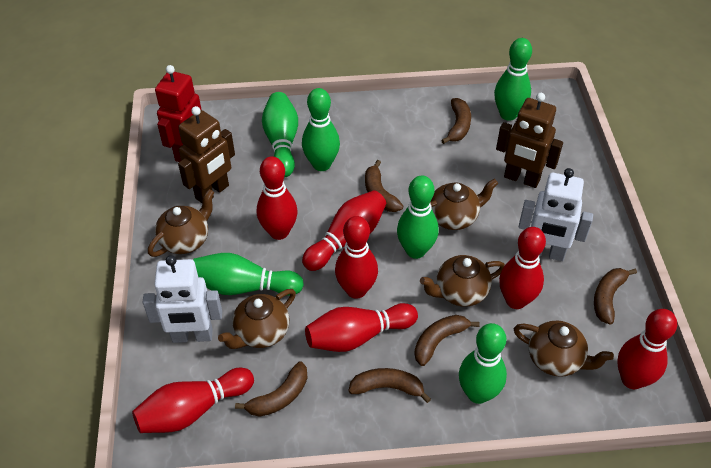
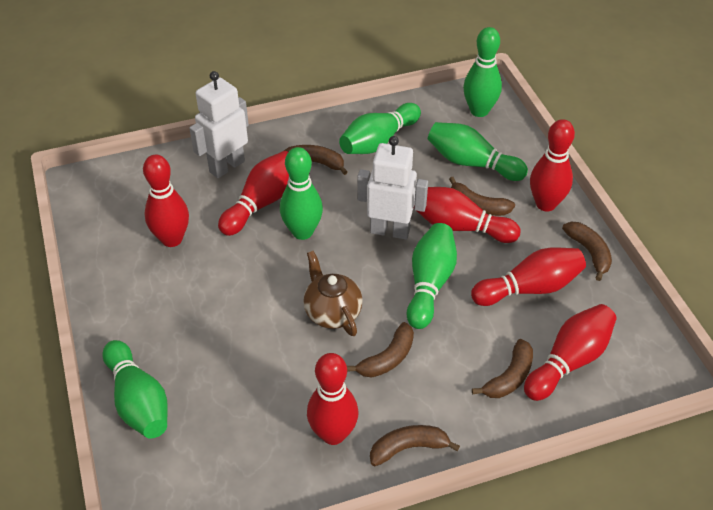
brown robot: 2 -> 0
brown teapot: 5 -> 1
red robot: 1 -> 0

